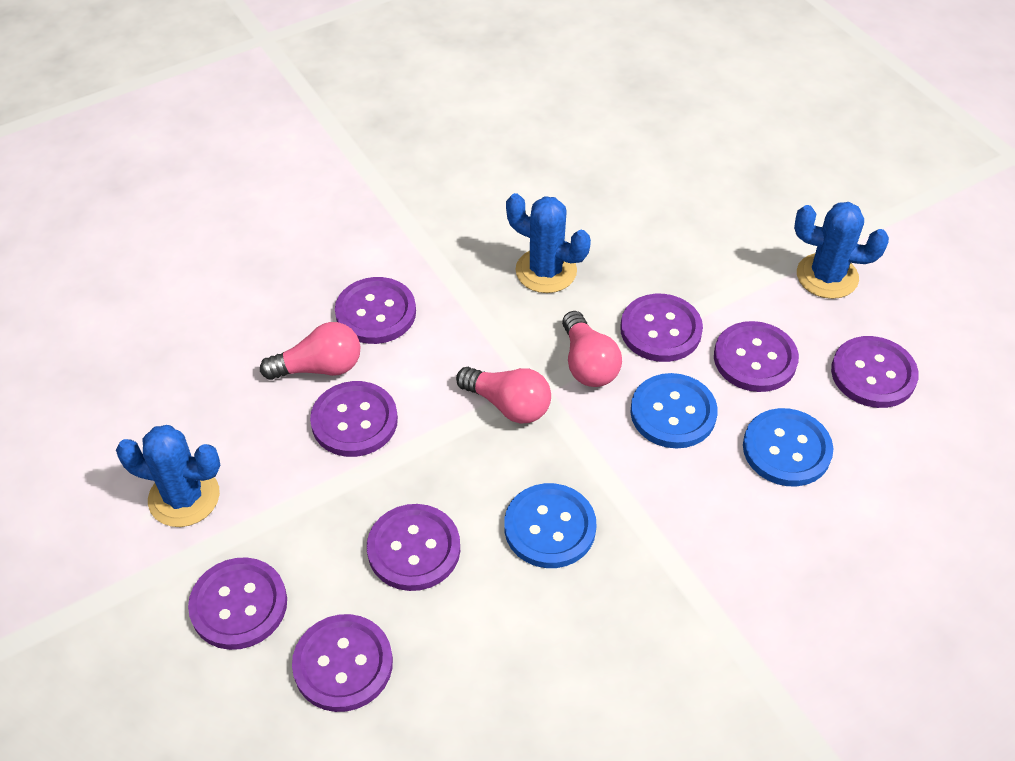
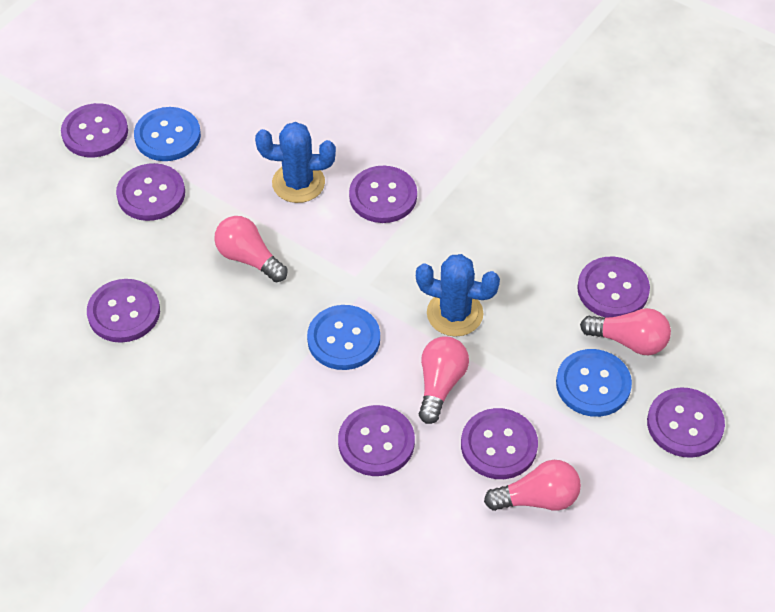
blue cactus: 3 -> 2
pink light bulb: 3 -> 4

